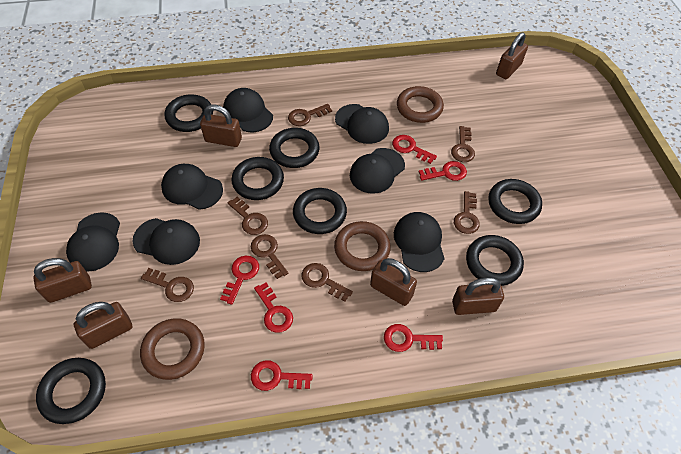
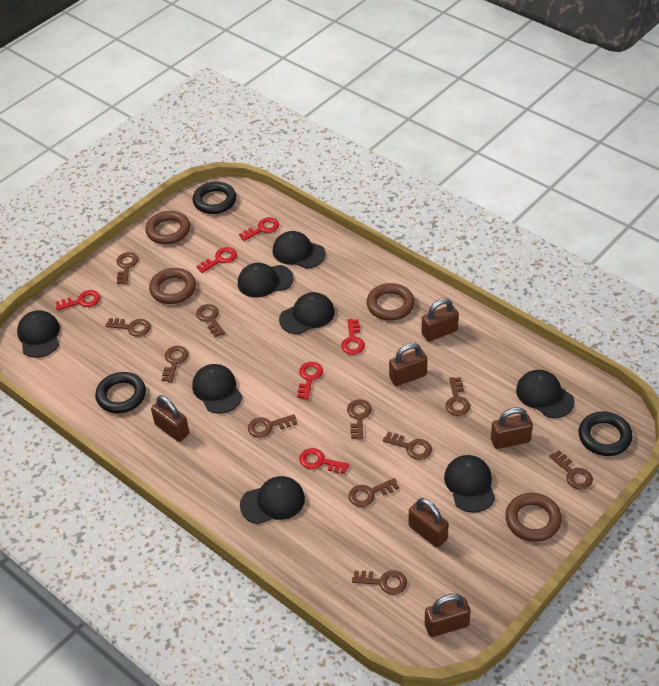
black cap: 7 -> 8
black ring: 7 -> 3
brown key: 7 -> 11
brown ring: 3 -> 4

